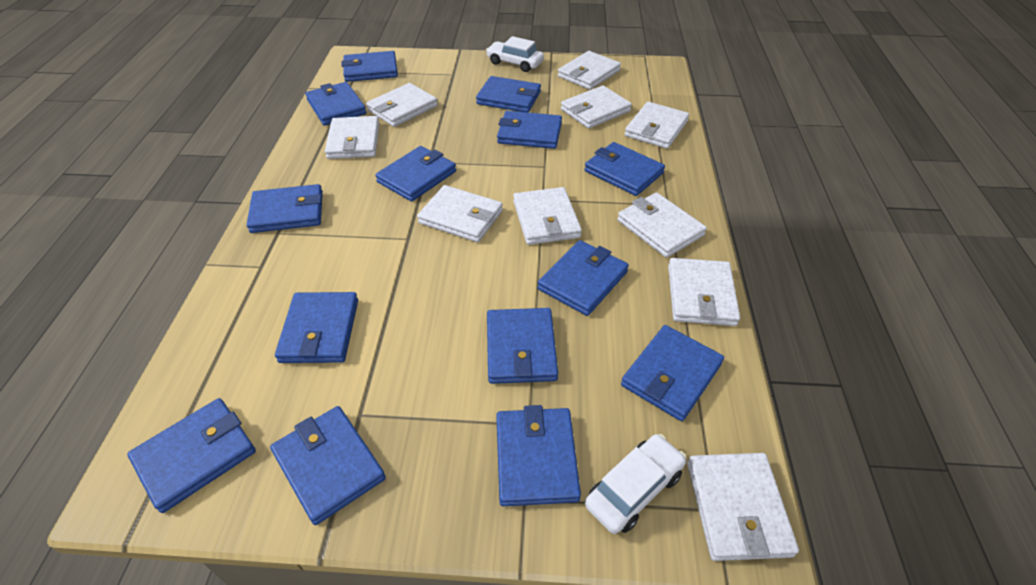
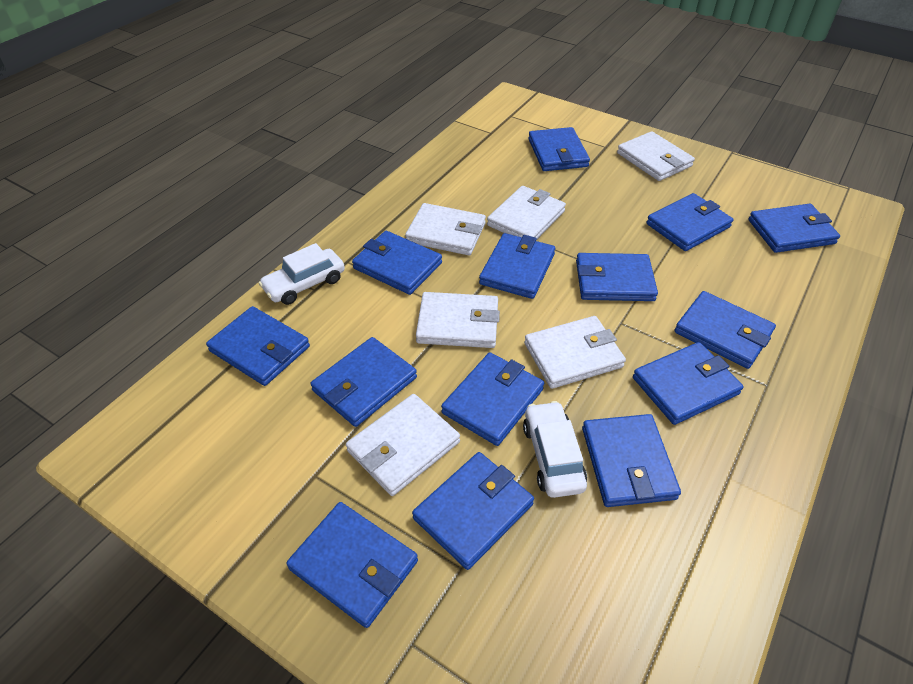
white wallet: 10 -> 6

